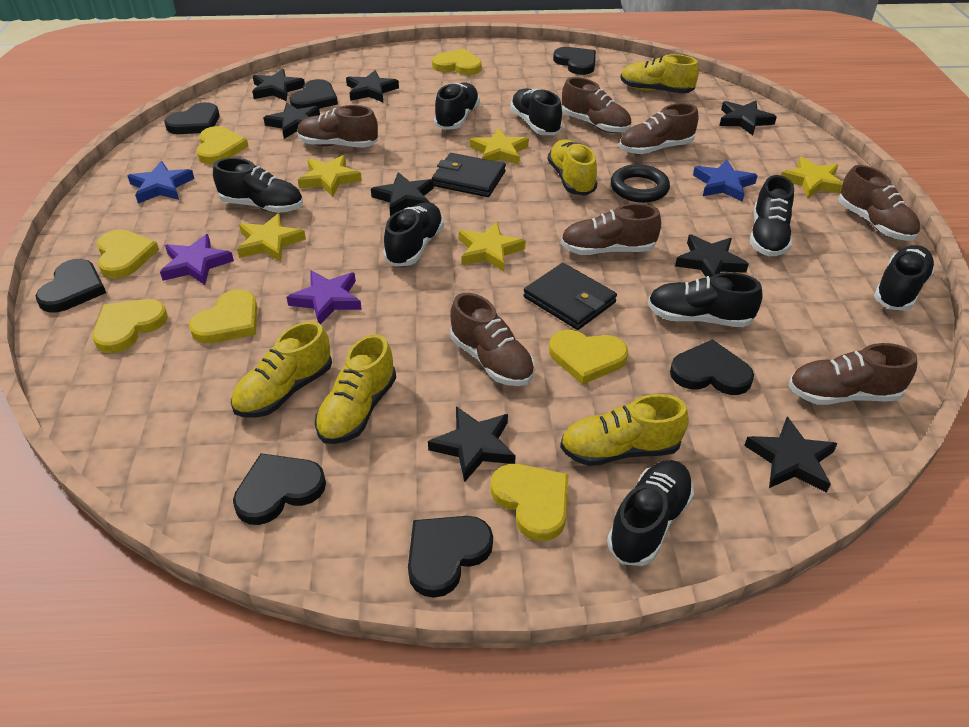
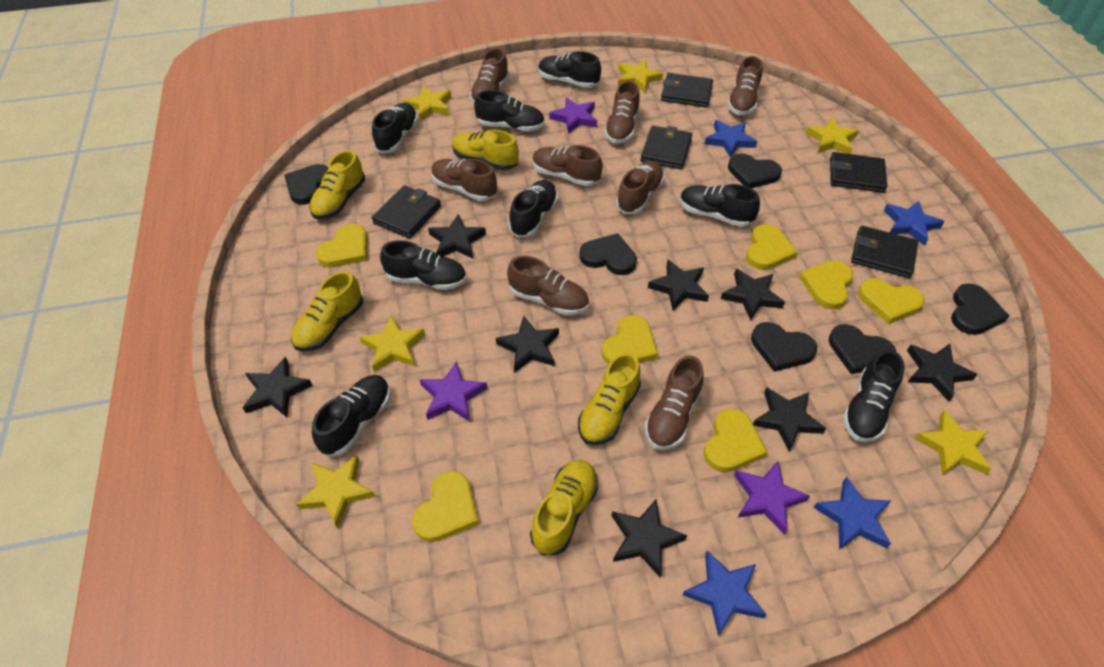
black heart: 7 -> 6
black ring: 1 -> 0
black wallet: 2 -> 5
blue star: 2 -> 4
brown shoe: 7 -> 8
purple star: 2 -> 3
yellow star: 5 -> 6

